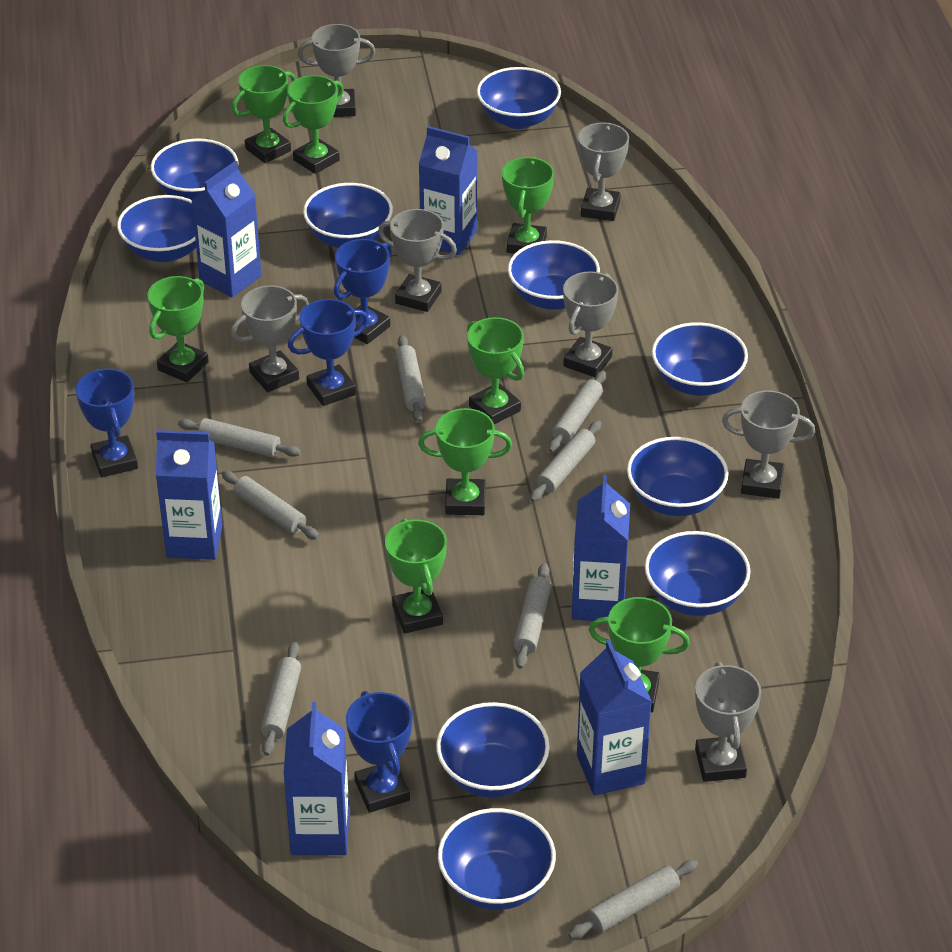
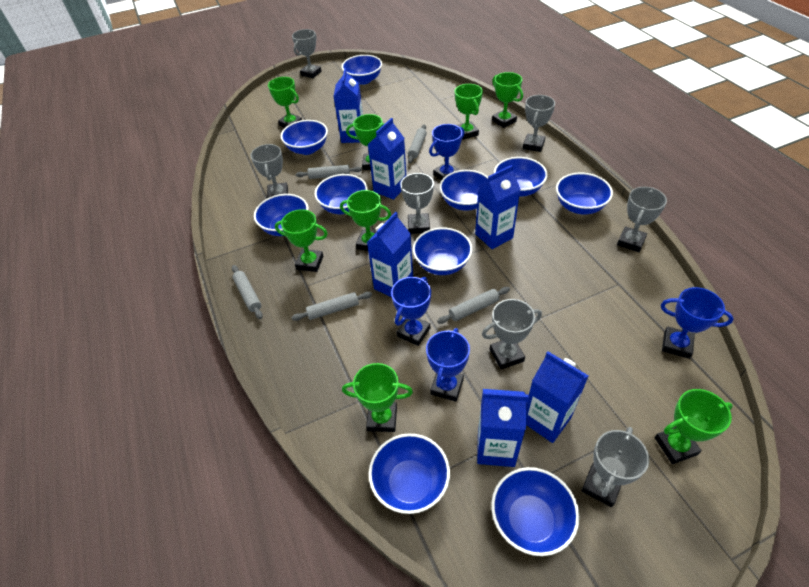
grey rolling pin: 8 -> 5

